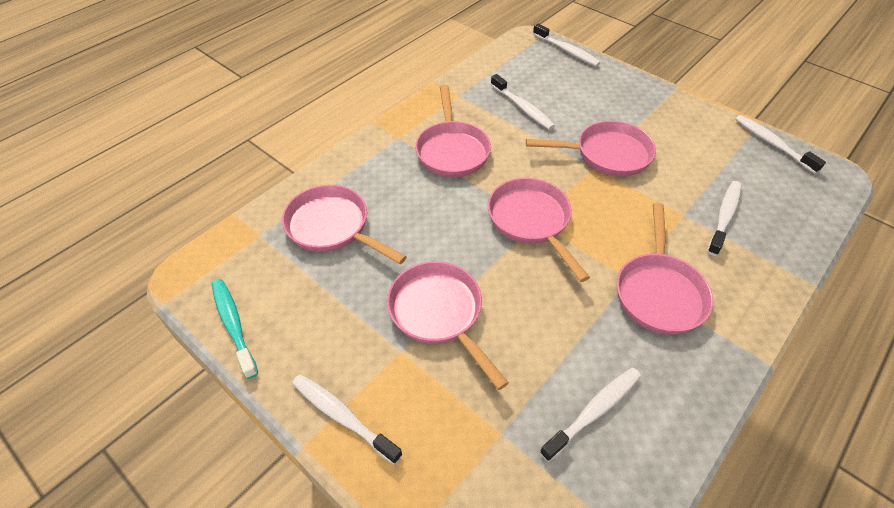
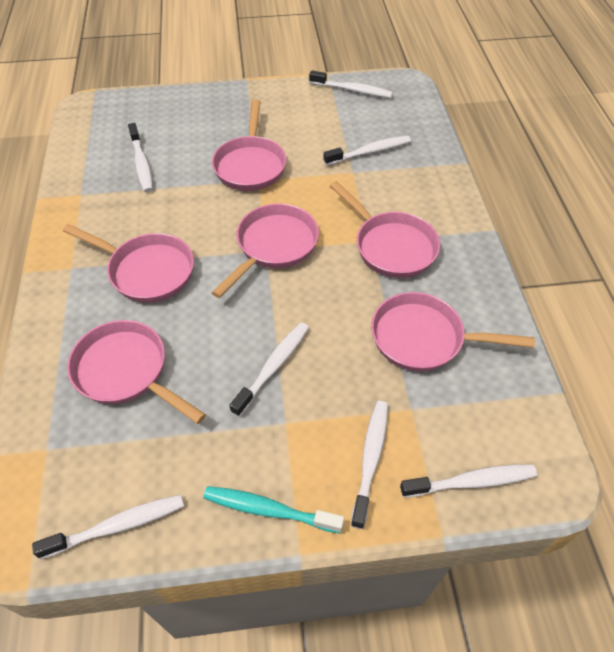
white toothbrush: 6 -> 7

